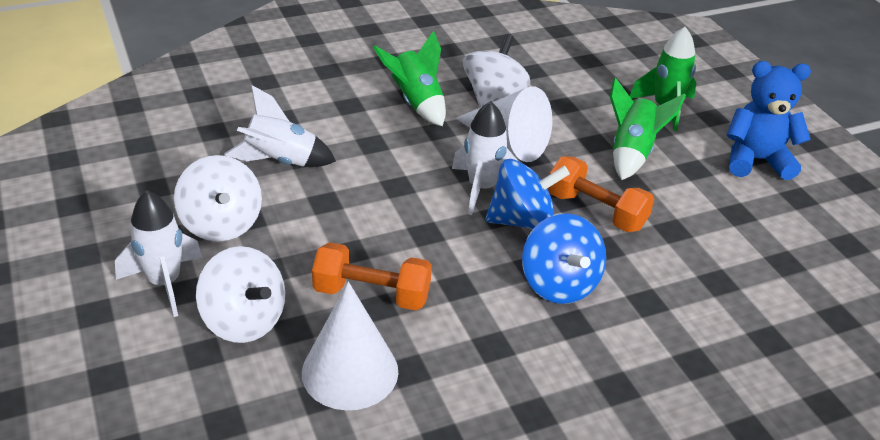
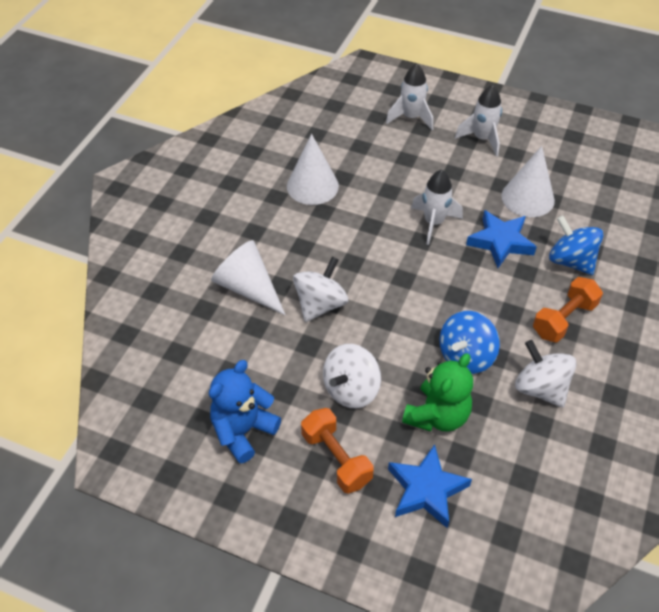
blue star: 0 -> 2
green rocket: 3 -> 0
green teddy bear: 0 -> 1
white cone: 2 -> 3

